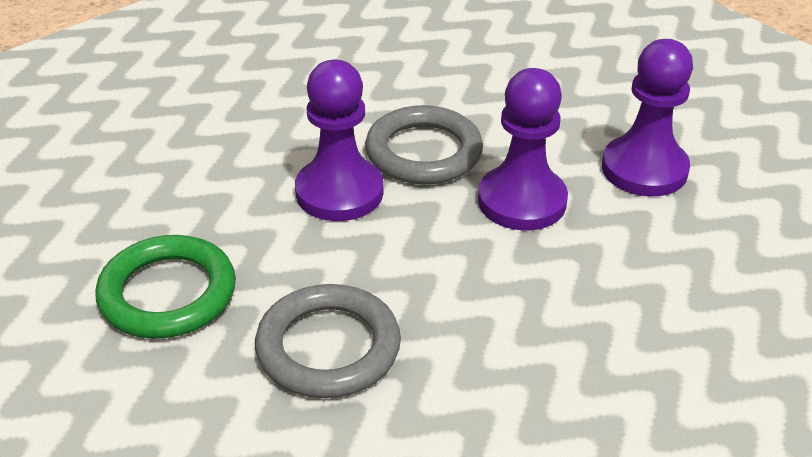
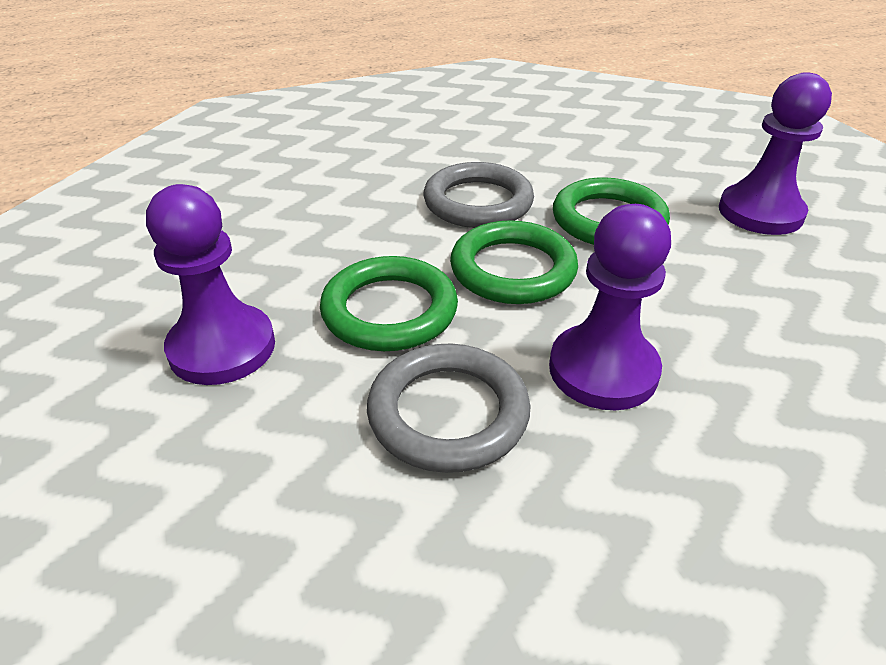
green ring: 1 -> 3

